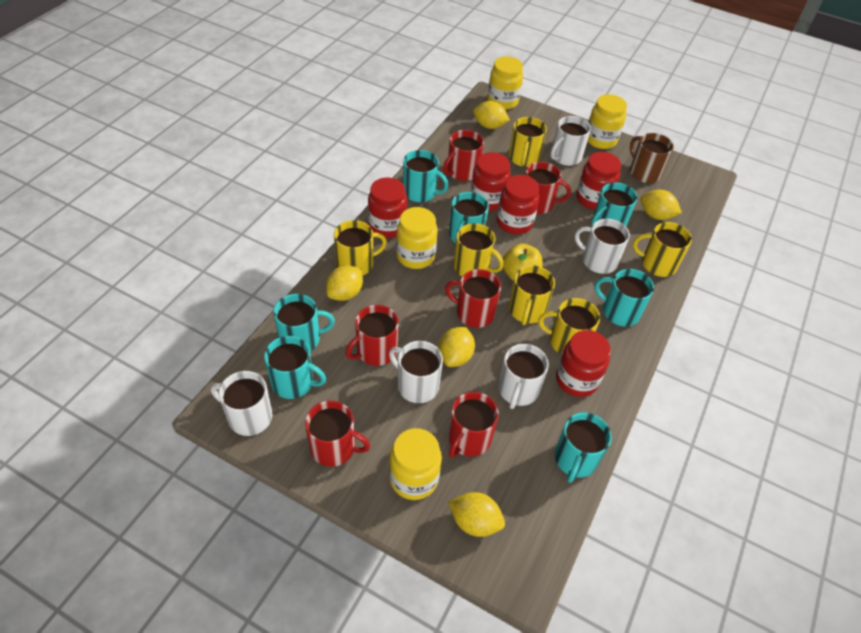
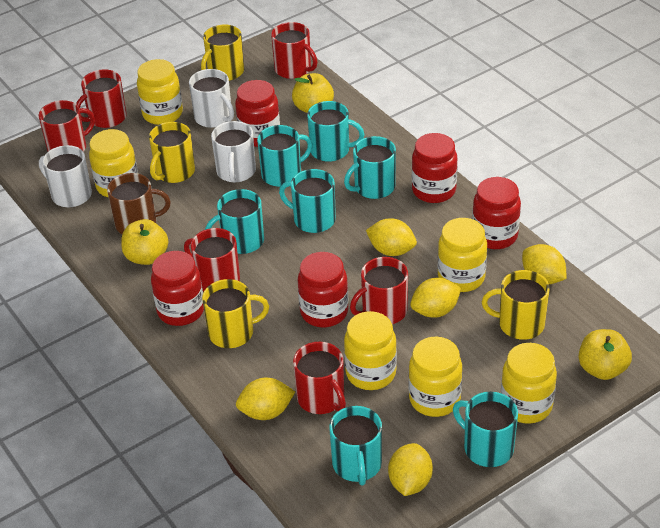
white mug: 5 -> 3
yellow apple: 1 -> 3
yellow jar: 4 -> 6
yellow mug: 6 -> 4

